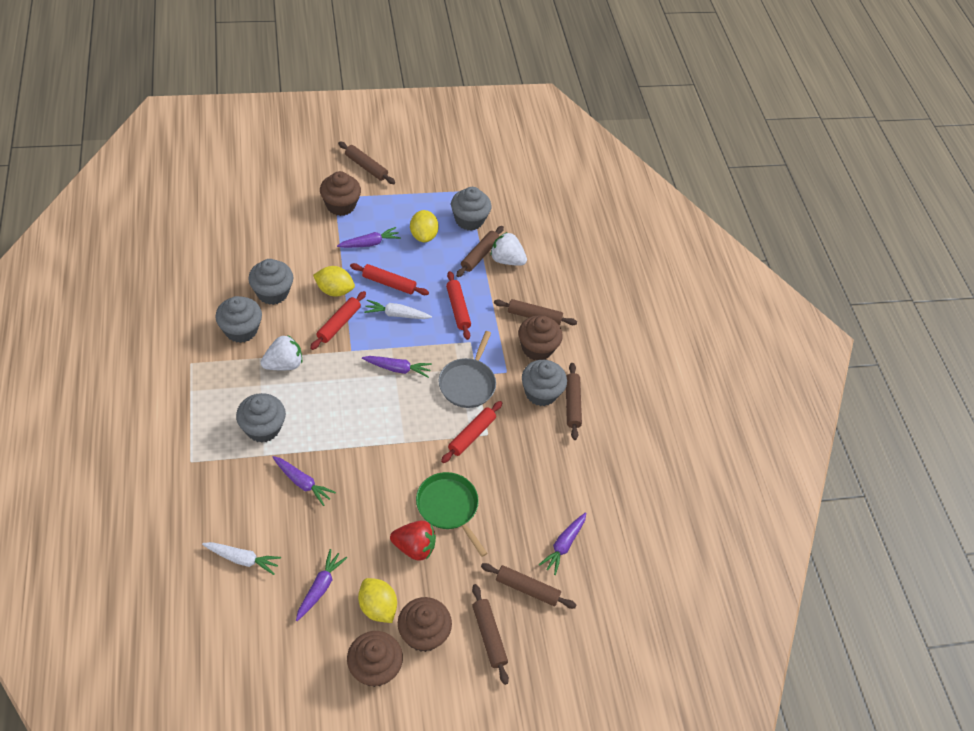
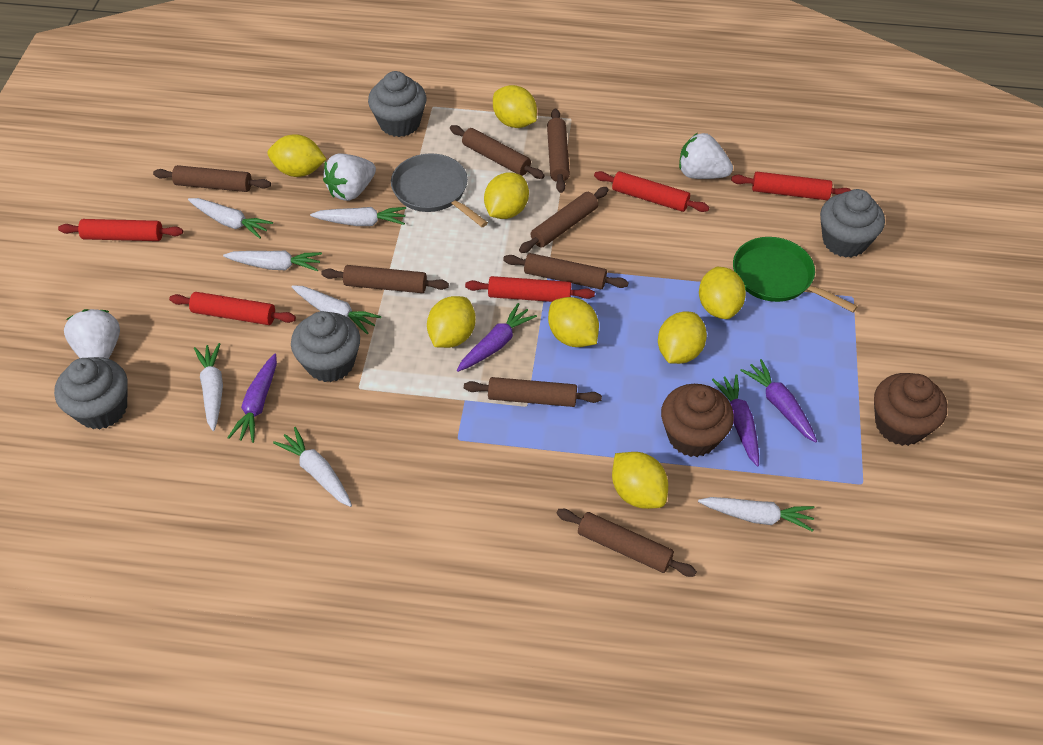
brown cupcake: 4 -> 2
brown rolling pin: 6 -> 8
grey cupcake: 5 -> 4
purple carrot: 5 -> 4
red rolling pin: 4 -> 5
red strawberry: 1 -> 0
white carrot: 2 -> 7
white strawberry: 2 -> 3
yellow lemon: 3 -> 8

